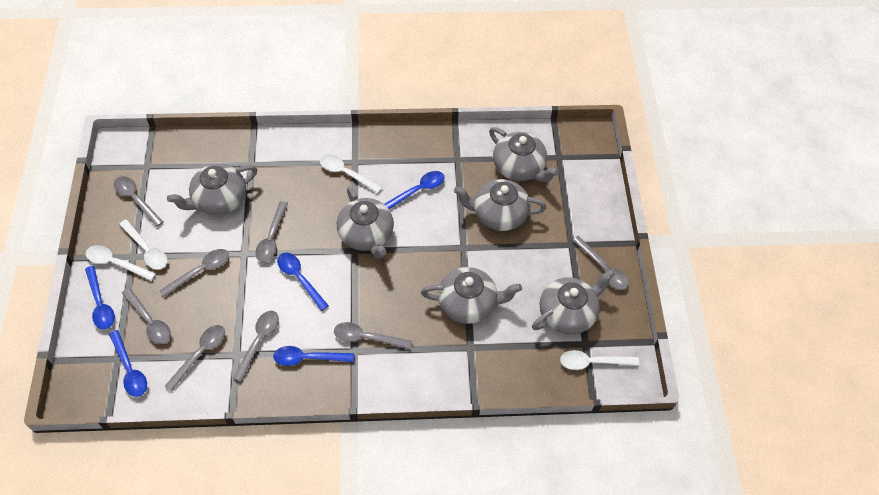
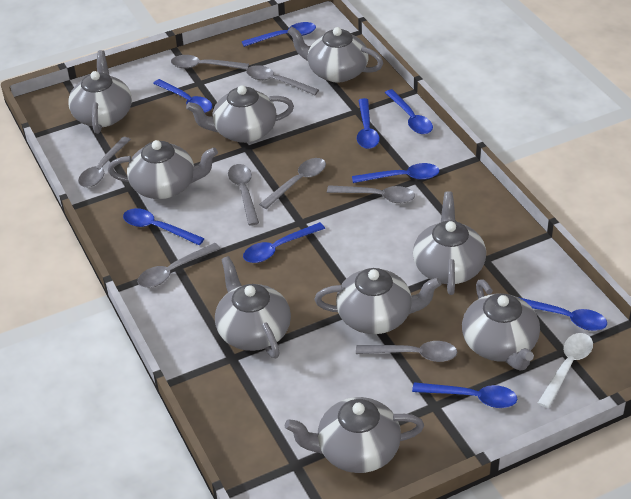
blue spoon: 5 -> 9
grey teapot: 6 -> 9
white spoon: 4 -> 1

